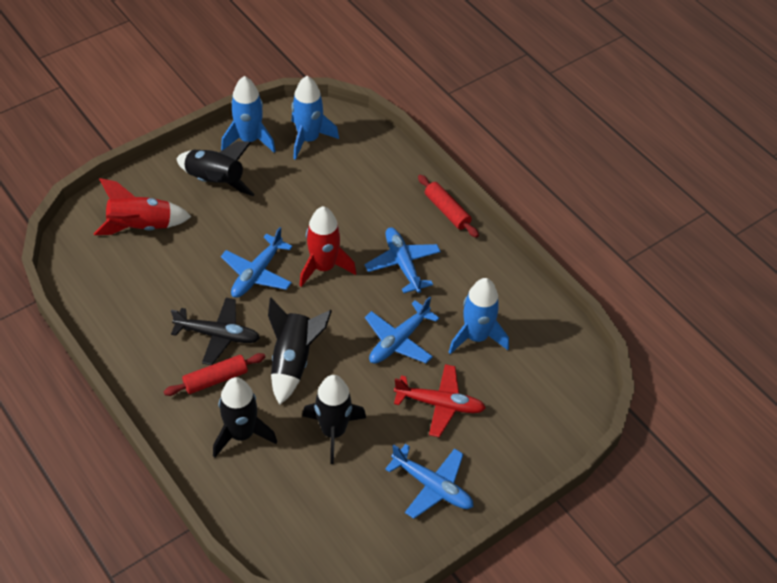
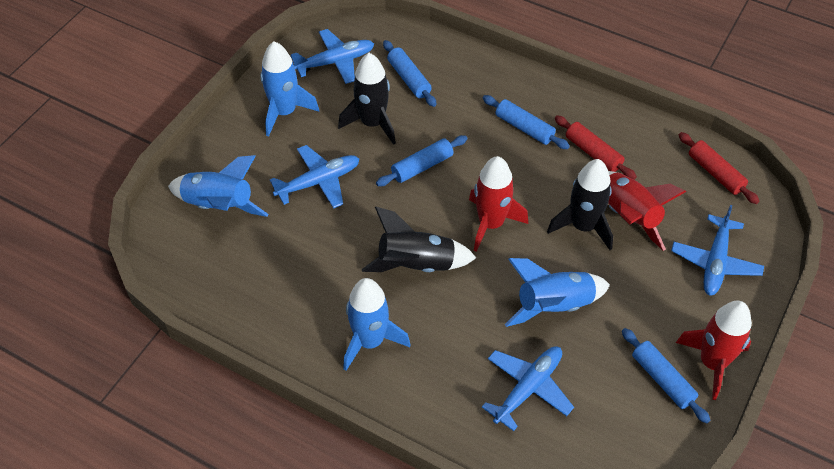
black plane: 1 -> 0
black rocket: 4 -> 3
blue rocket: 3 -> 4
blue rolling pin: 0 -> 4
red plane: 1 -> 0
red rocket: 2 -> 3

